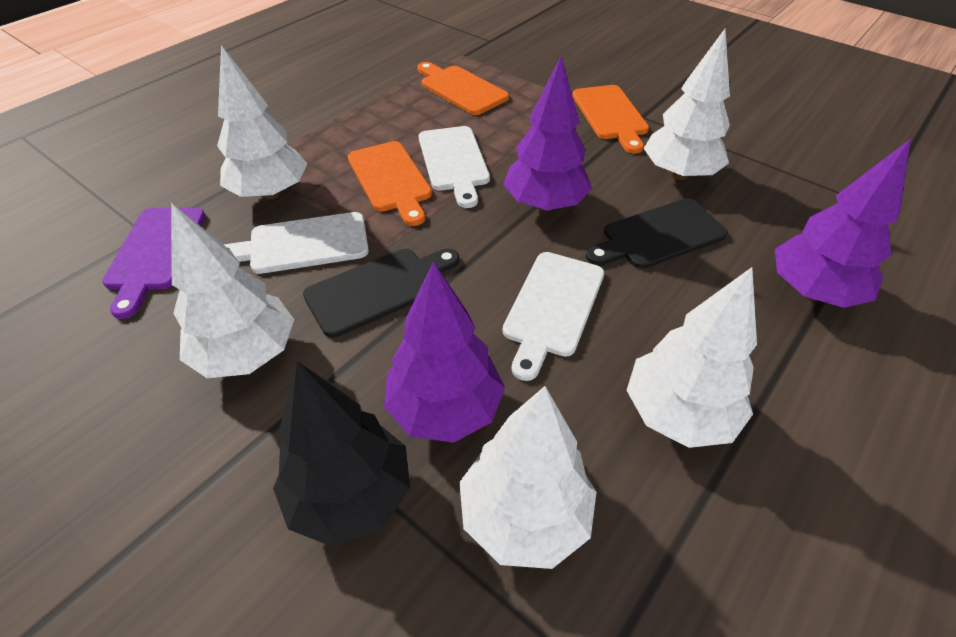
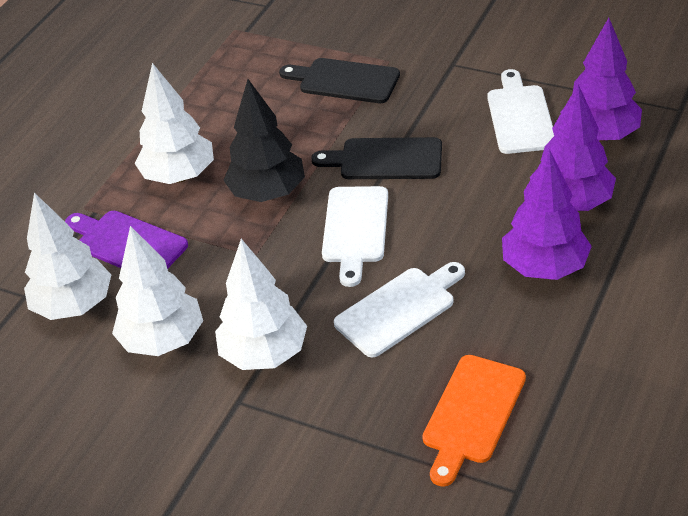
orange cutting board: 3 -> 1
white tree: 5 -> 4

